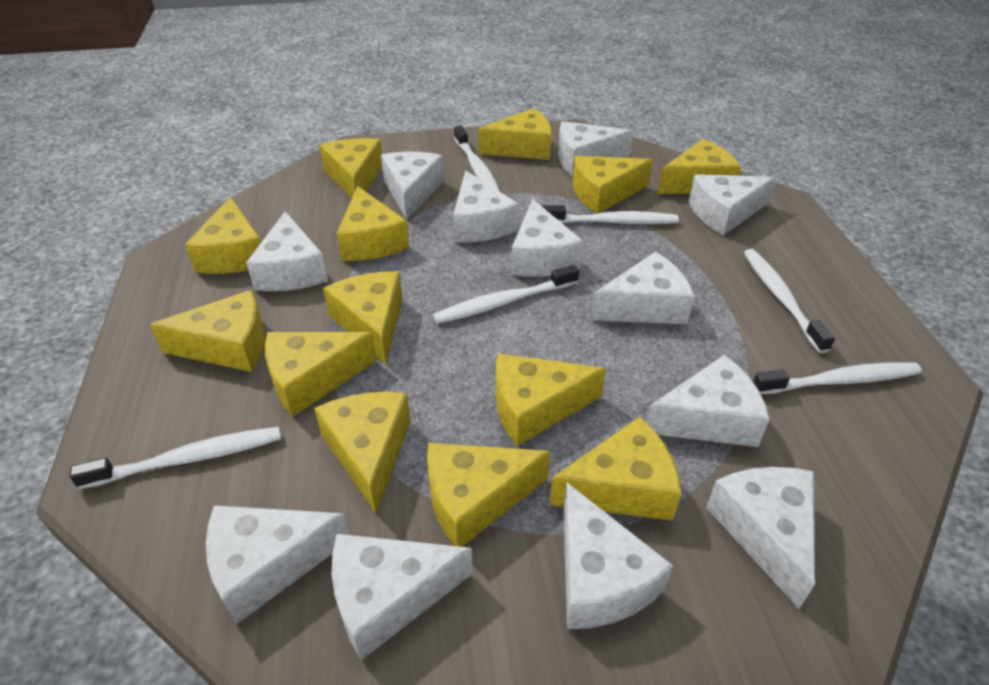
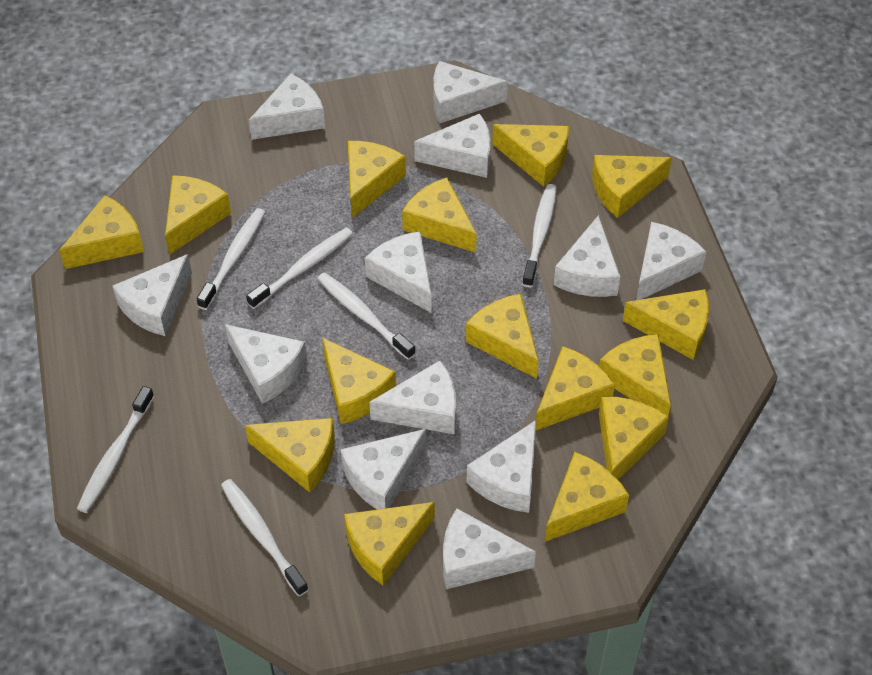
yellow cheese: 13 -> 15

